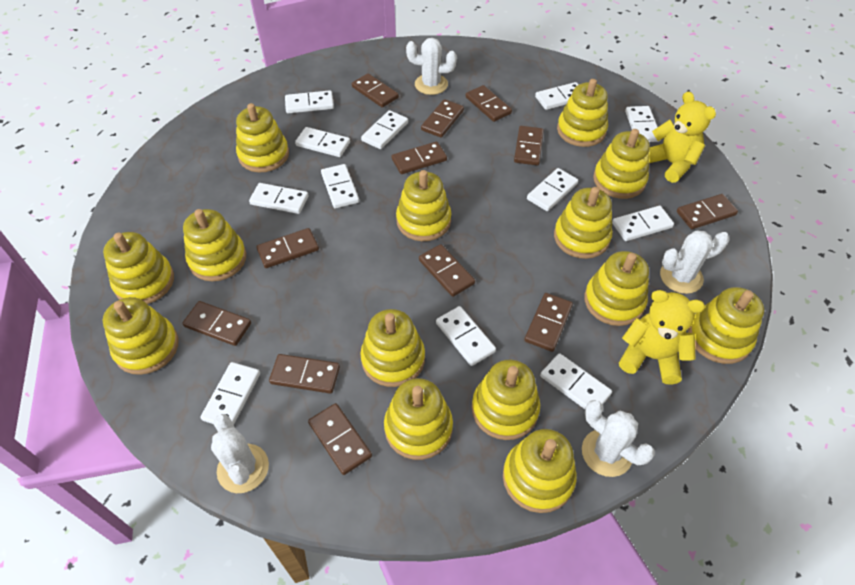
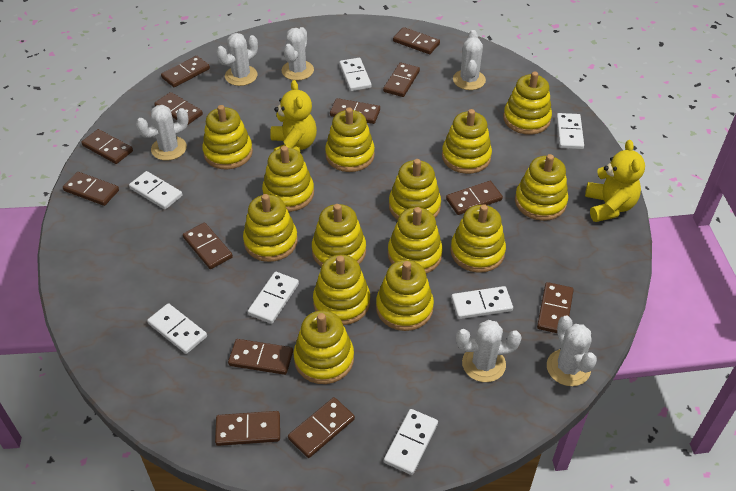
brown domino: 12 -> 13
white cactus: 4 -> 6
white domino: 12 -> 7

